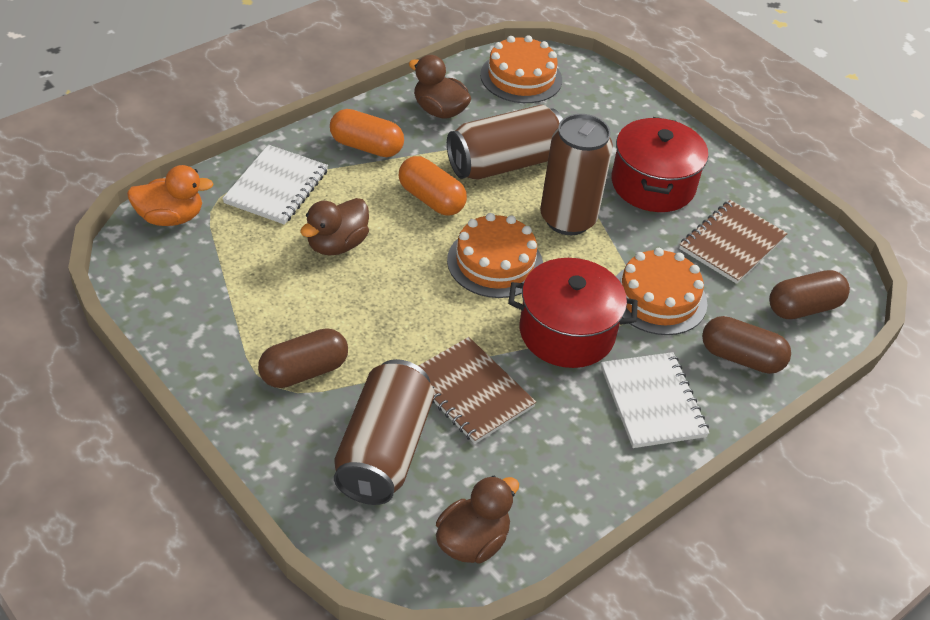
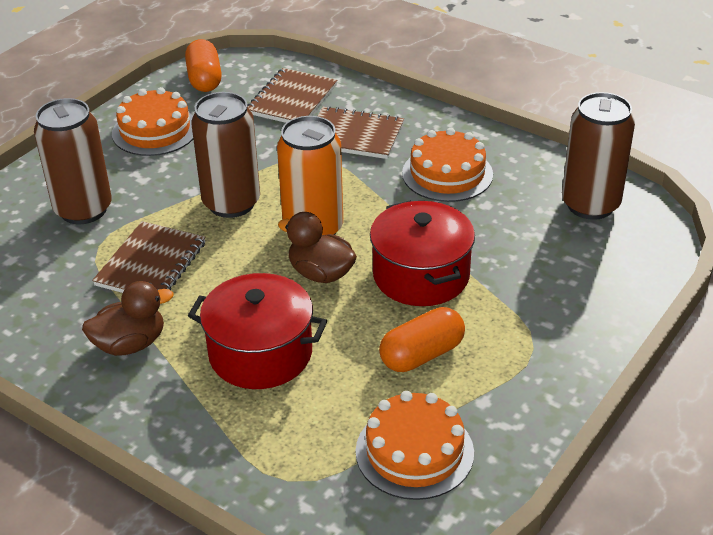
brown capsule: 3 -> 0
brown duck: 3 -> 2
brown notebook: 2 -> 3
orange can: 0 -> 1
orange duck: 1 -> 0
white notebook: 2 -> 0

